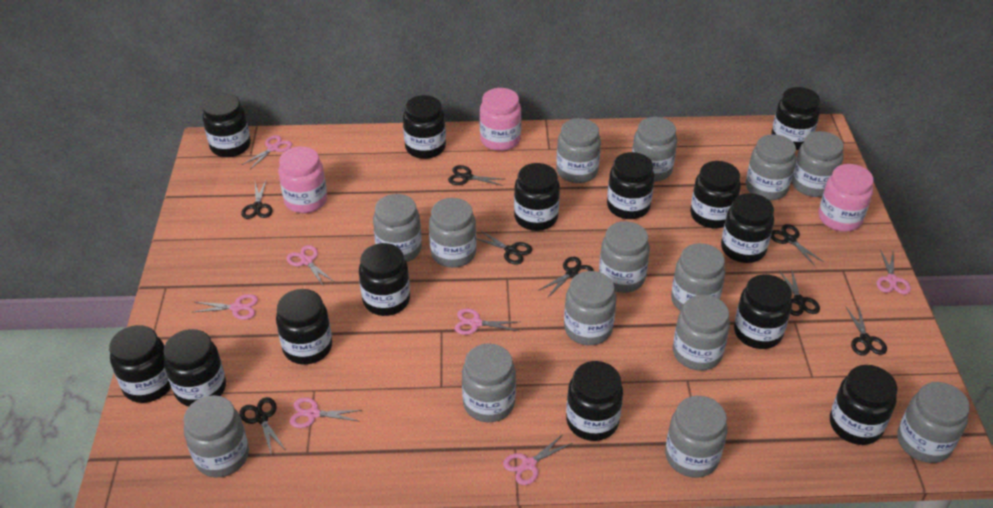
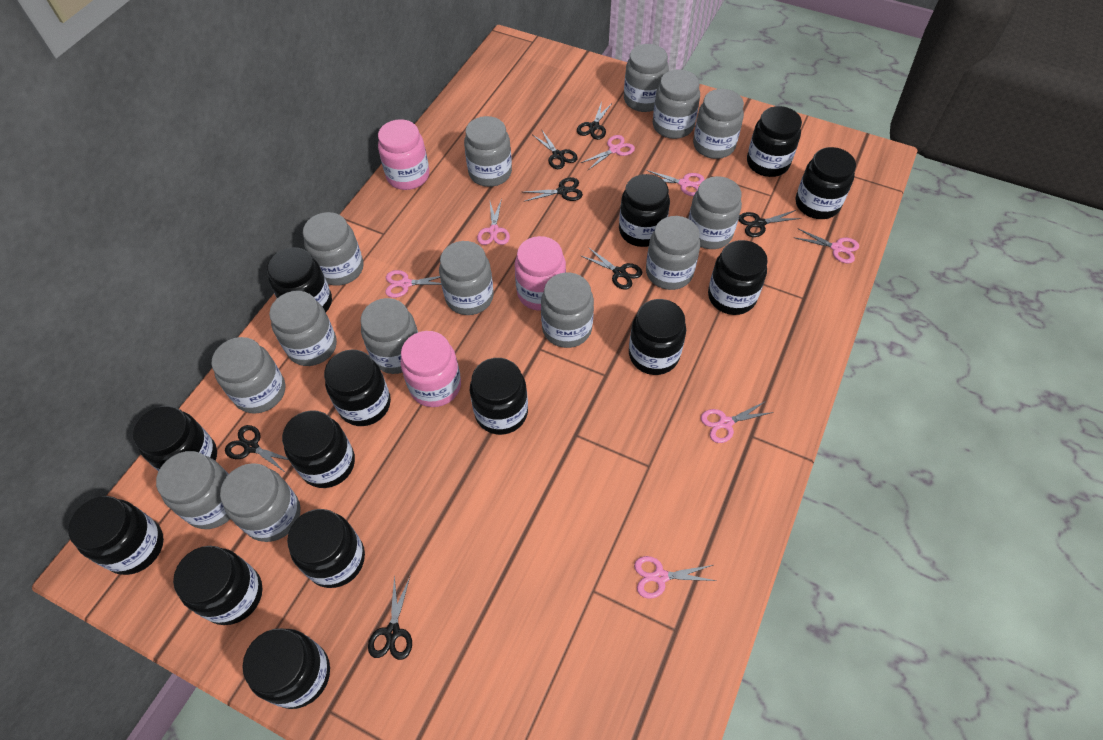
black scissors: 8 -> 7

